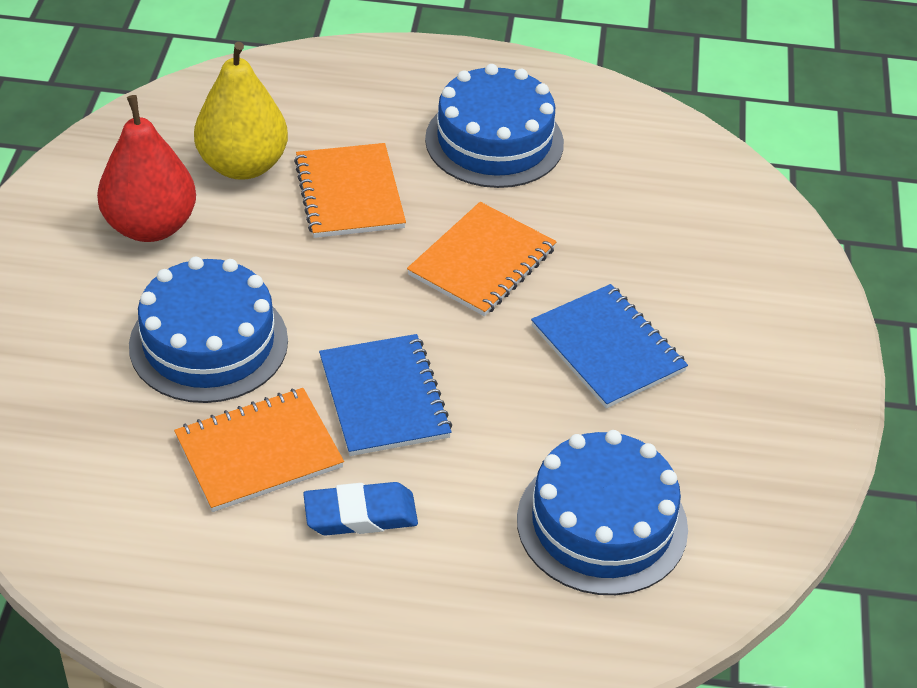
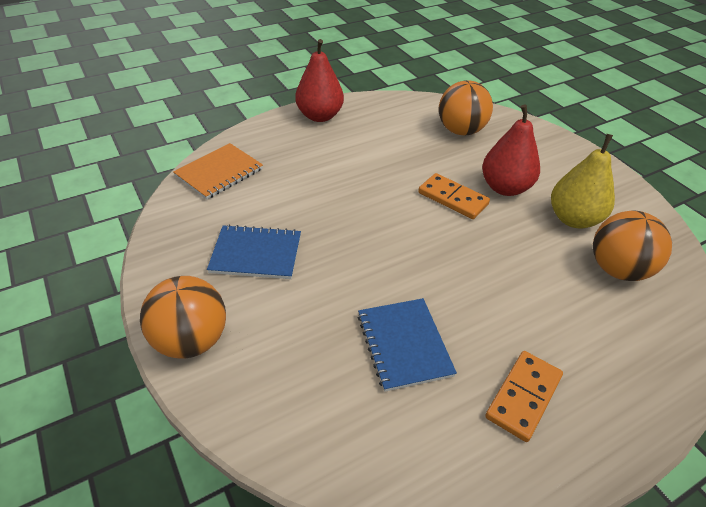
blue cake: 3 -> 0
blue eraser: 1 -> 0
orange ball: 0 -> 3
orange domino: 0 -> 2
orange notebook: 3 -> 1
red pear: 1 -> 2

